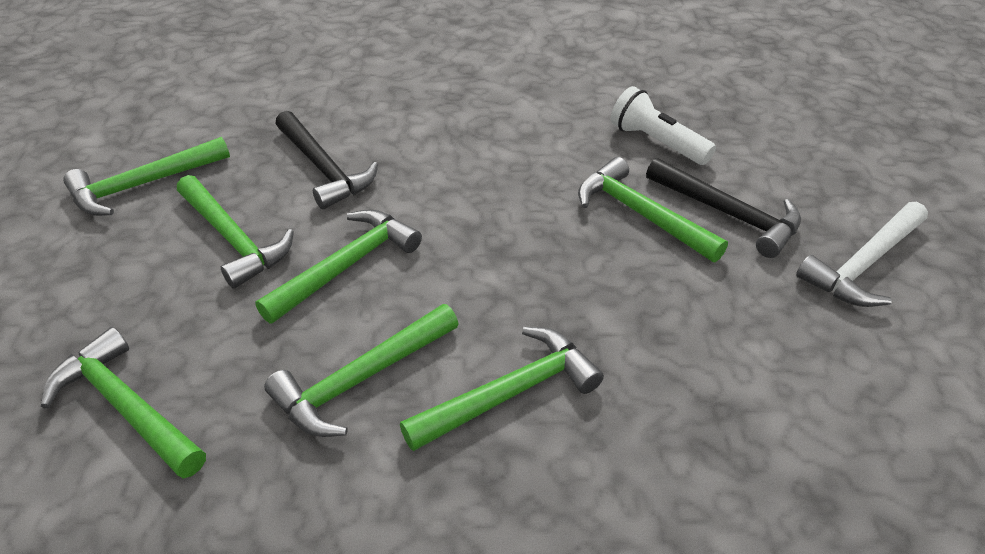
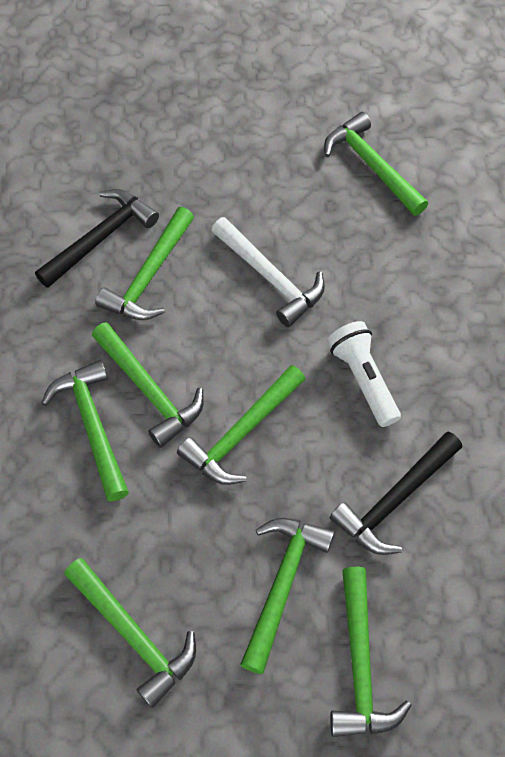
green hammer: 7 -> 8

